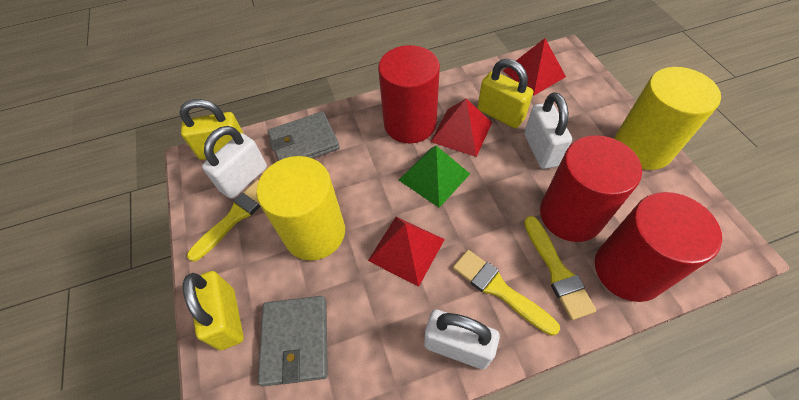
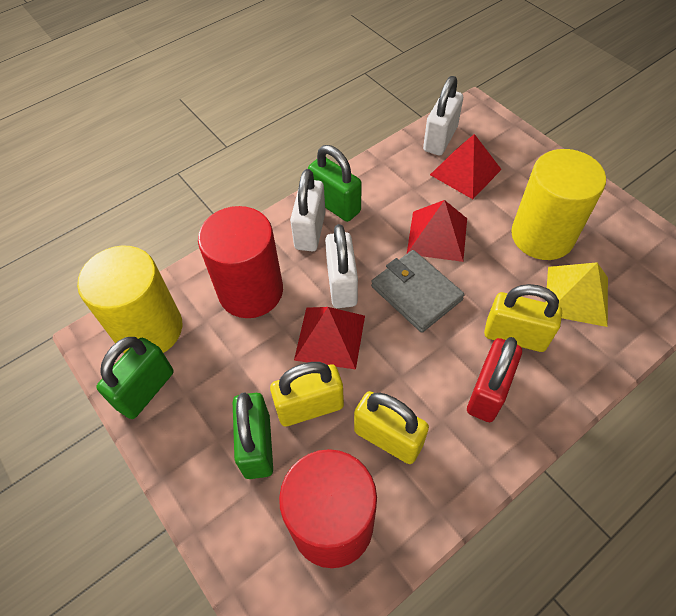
green padlock: 0 -> 3
green pyramid: 1 -> 0
grey wallet: 2 -> 1
red cylinder: 3 -> 2
red padlock: 0 -> 1
yellow brush: 3 -> 0
yellow pyramid: 0 -> 1

